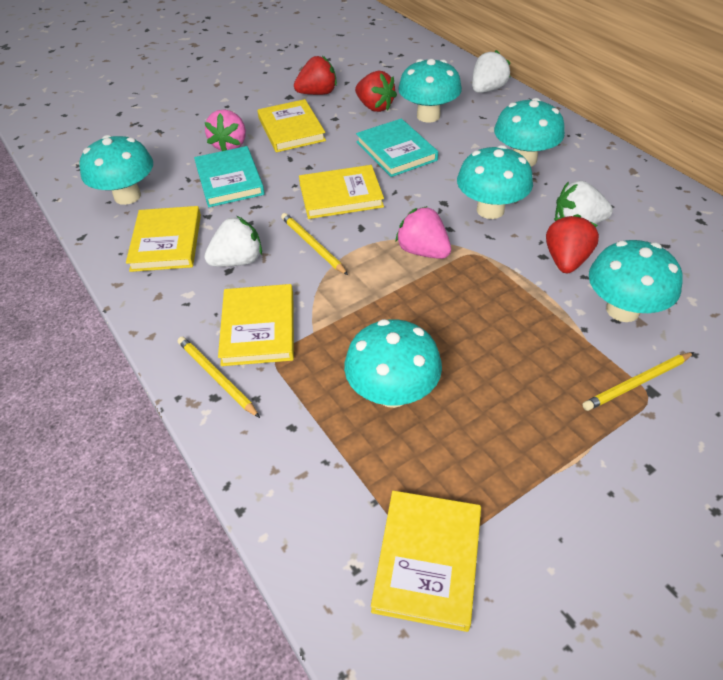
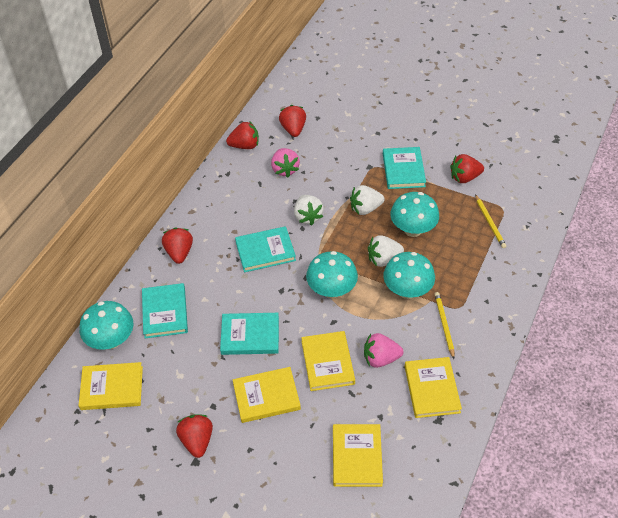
red strawberry: 3 -> 5
turquoise book: 2 -> 4
turquoise mushroom: 6 -> 4
yellow pencil: 3 -> 2

